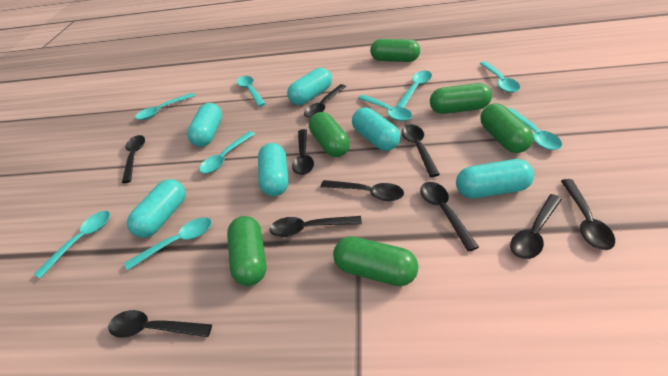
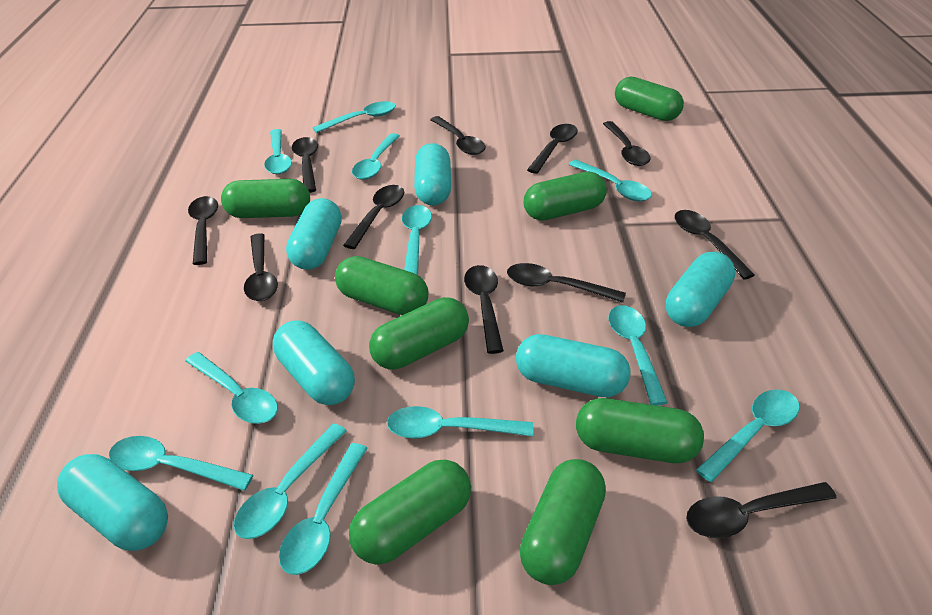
black spoon: 10 -> 11
green capsule: 6 -> 8
turquoise spoon: 9 -> 12

